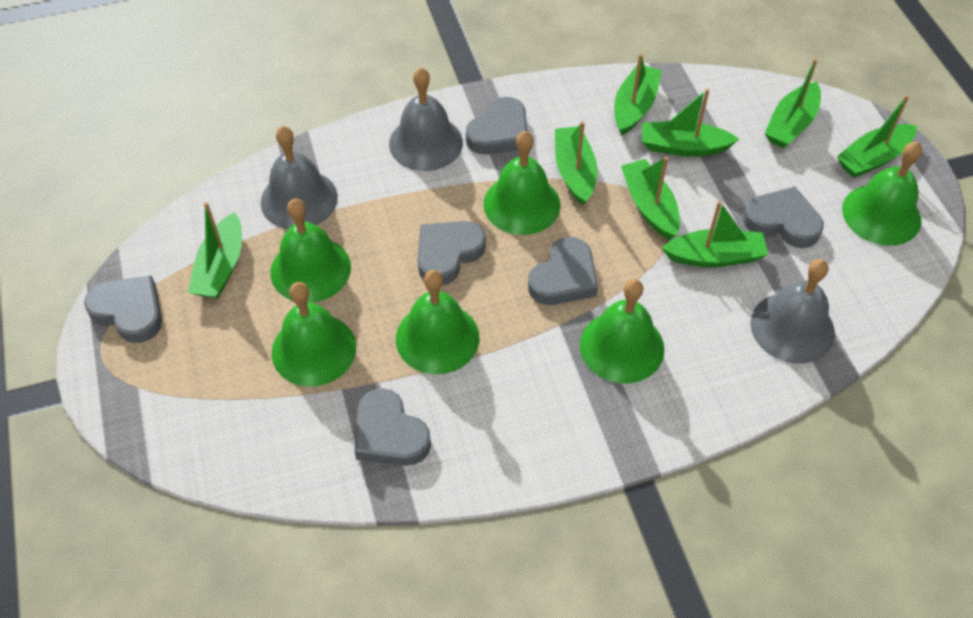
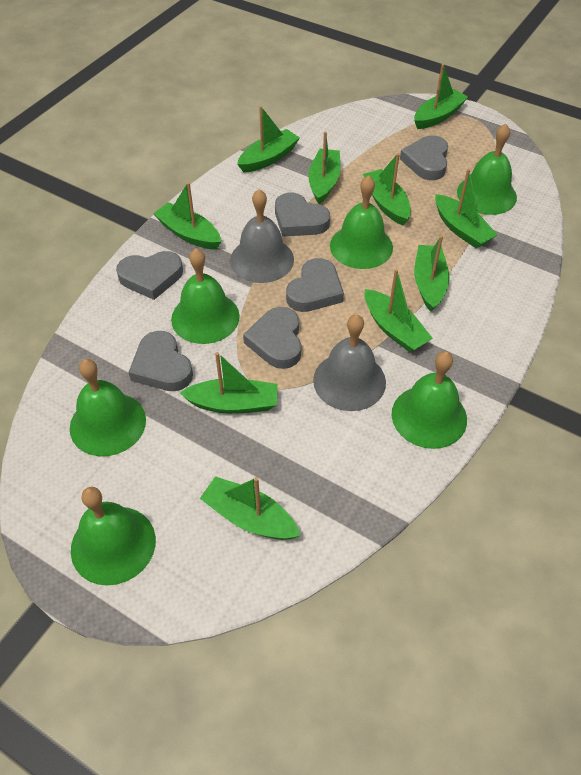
green boat: 8 -> 10
grey bell: 3 -> 2

